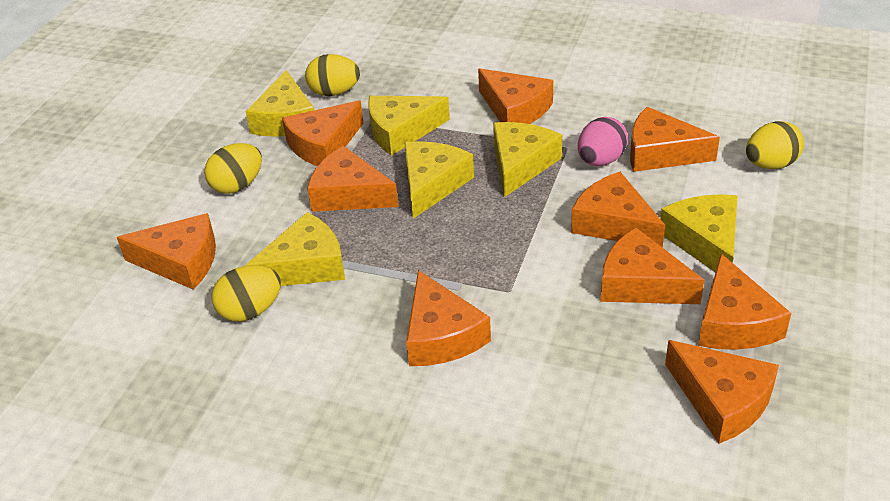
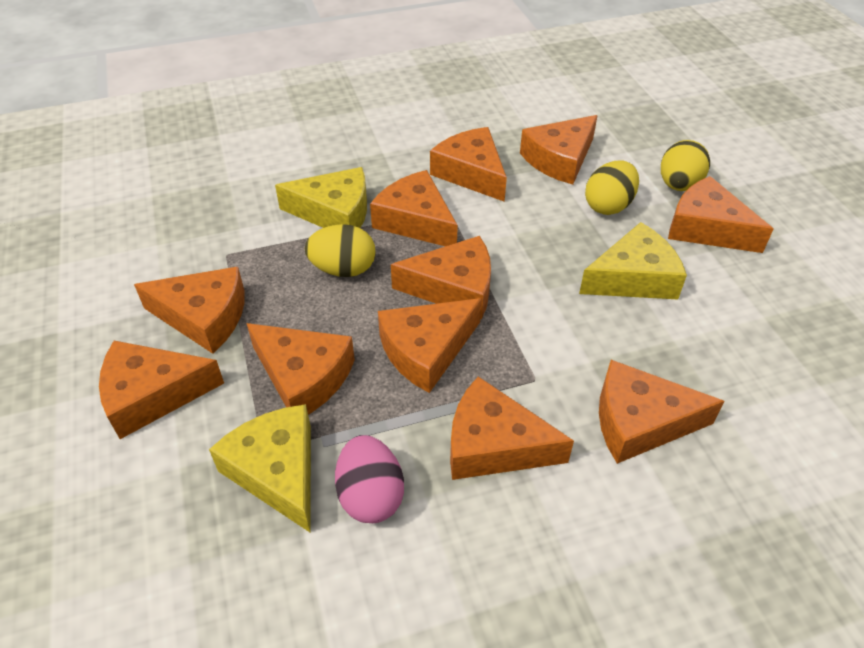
orange cheese: 10 -> 11
yellow cheese: 6 -> 3
yellow egg: 4 -> 3

